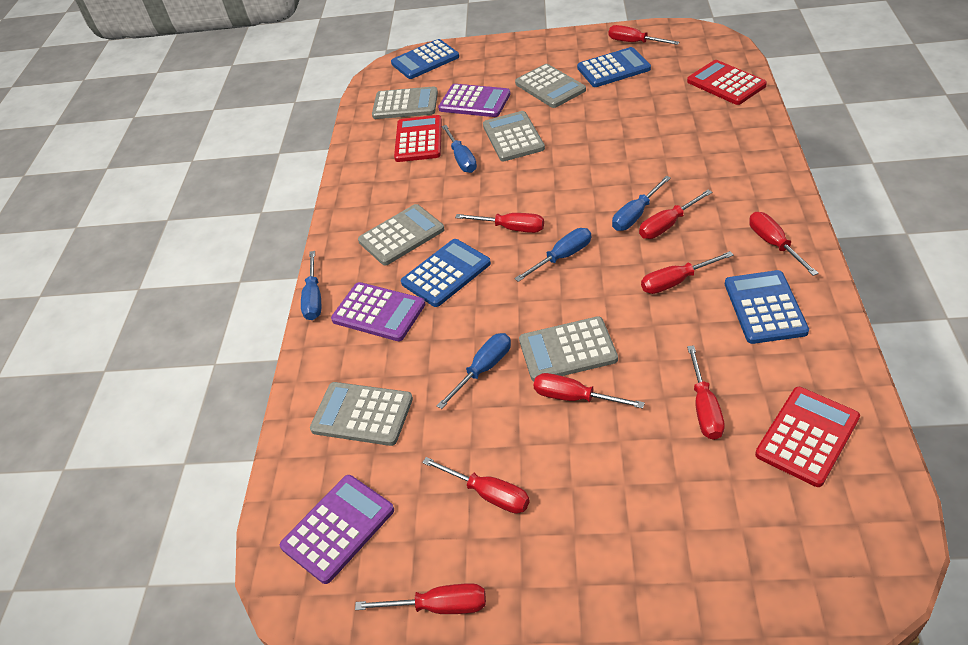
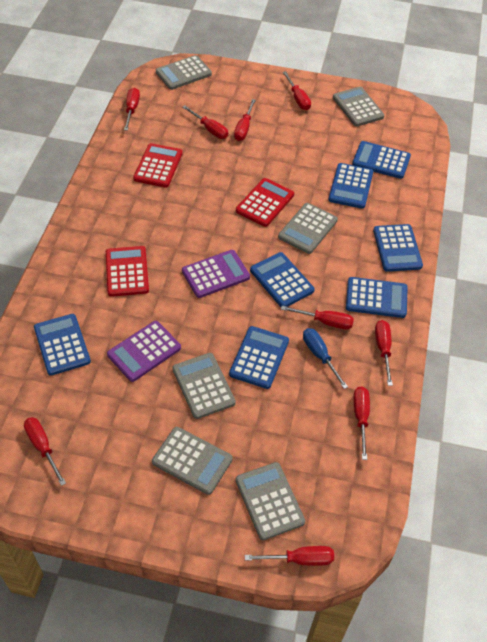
blue calculator: 4 -> 7
blue screwdriver: 5 -> 1
purple calculator: 3 -> 2

